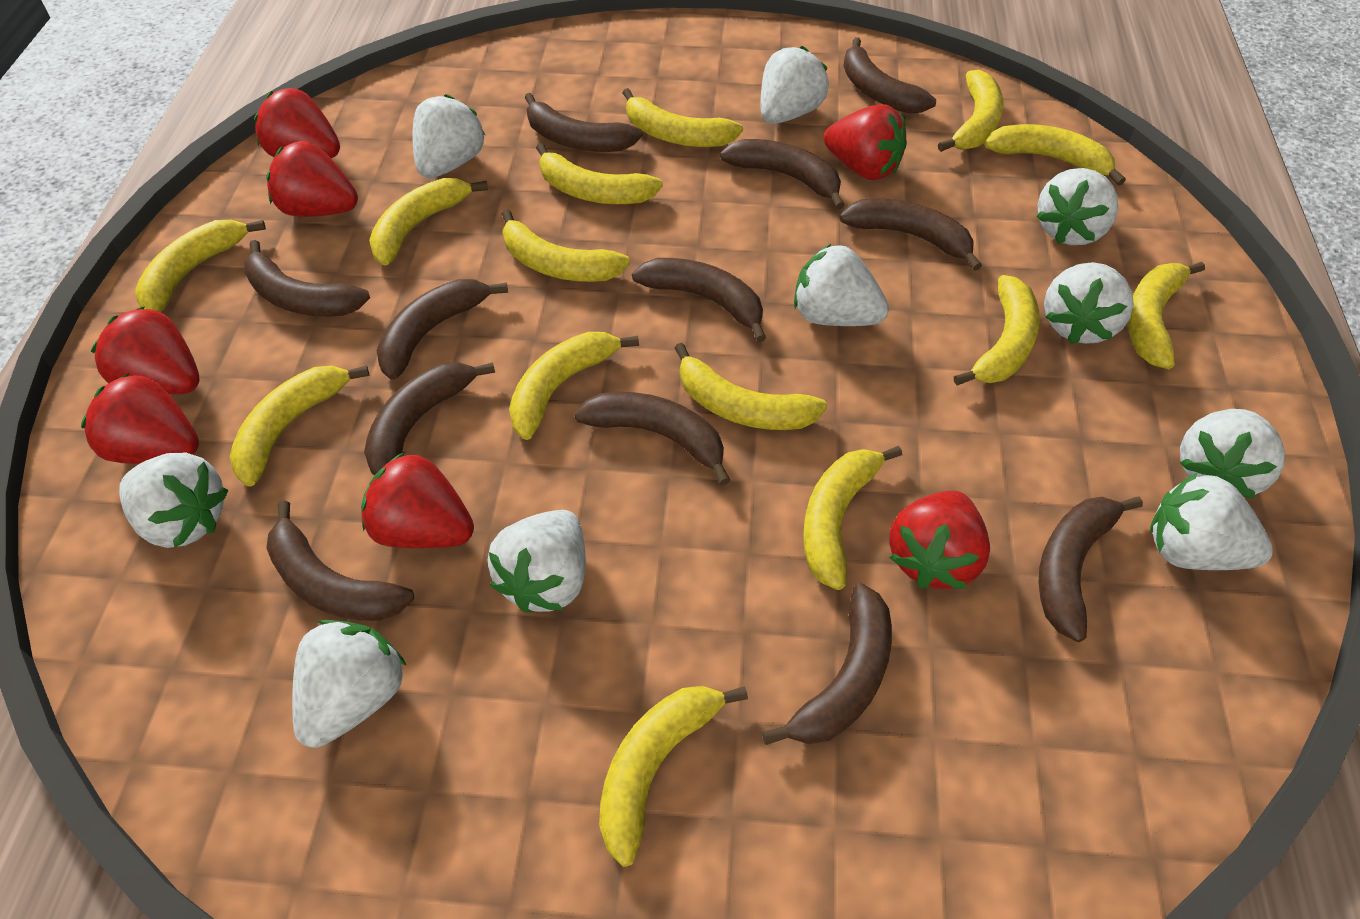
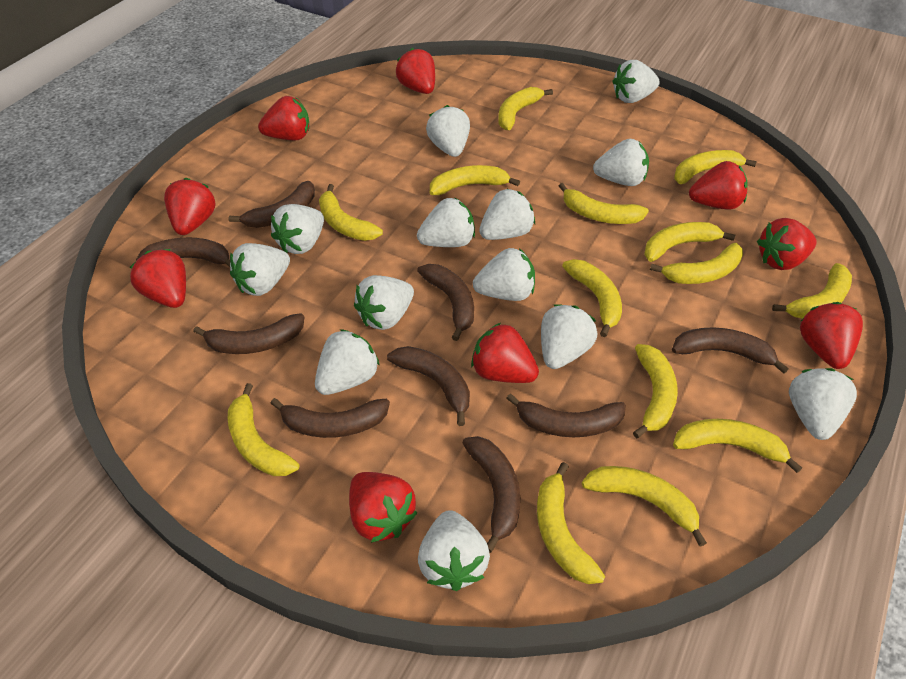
brown banana: 12 -> 9
red strawberry: 7 -> 9
white strawberry: 10 -> 13

